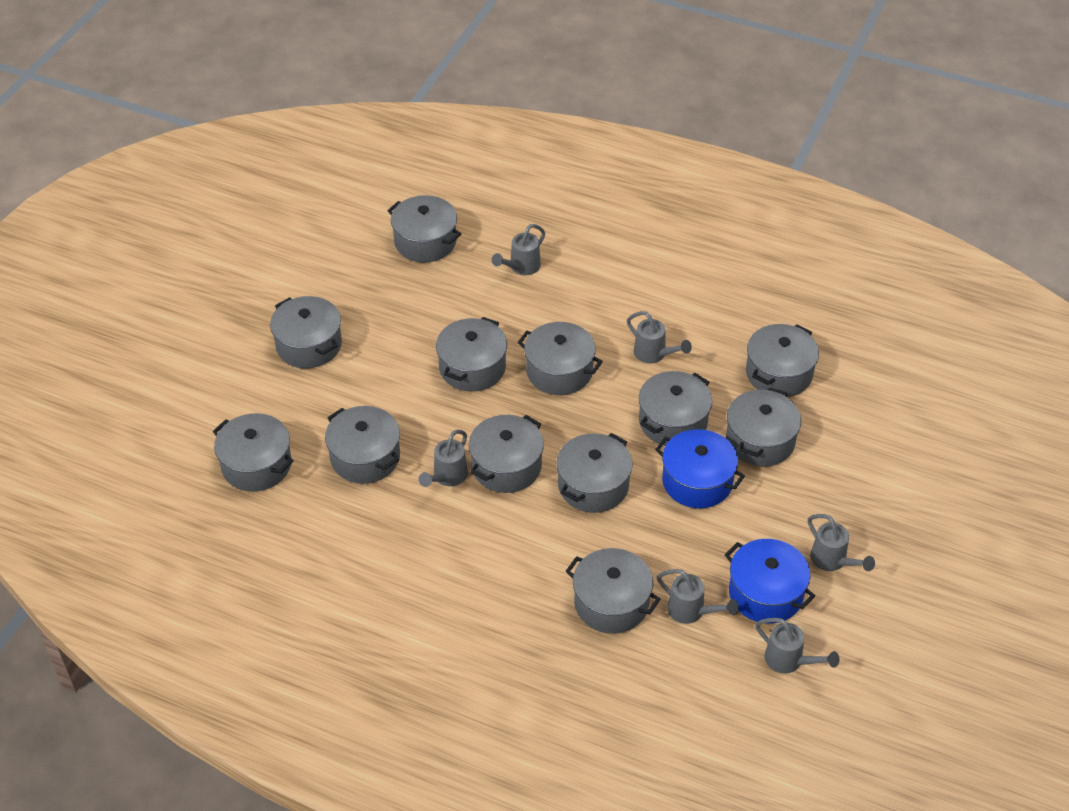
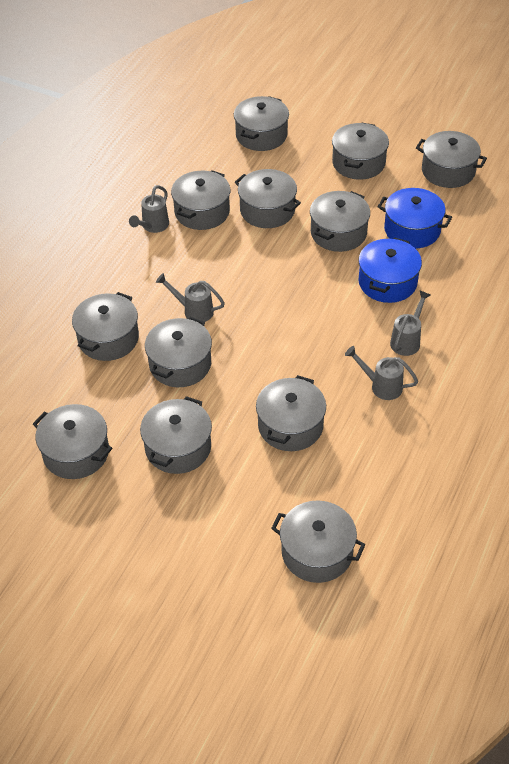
grey watering can: 6 -> 4

